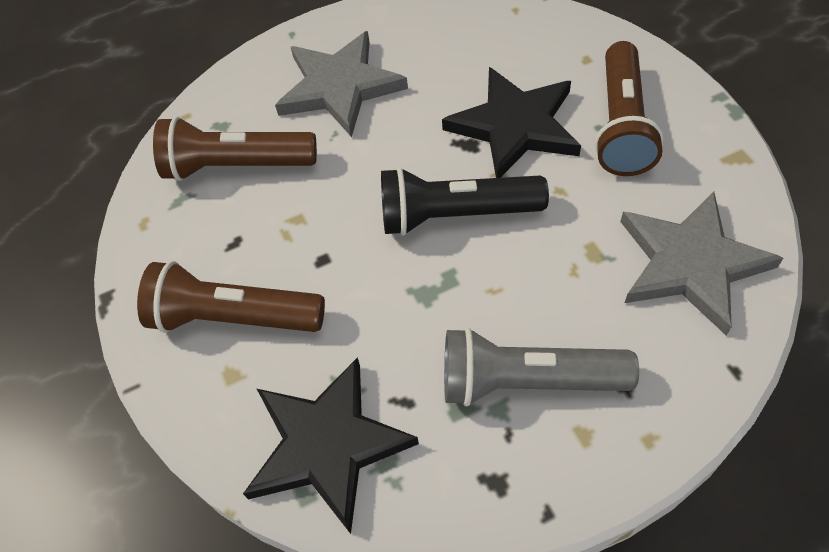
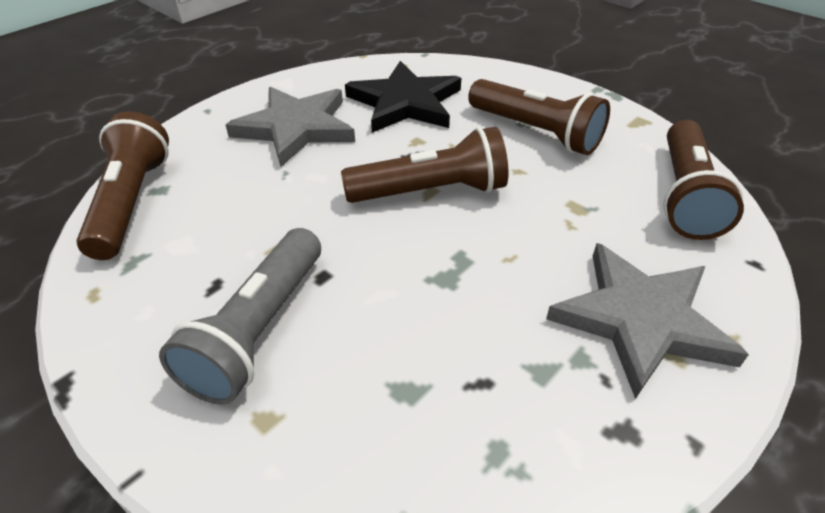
black flashlight: 1 -> 0
black star: 2 -> 1
brown flashlight: 3 -> 4

